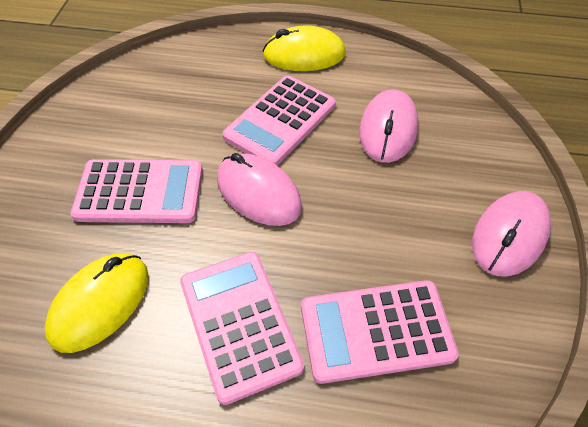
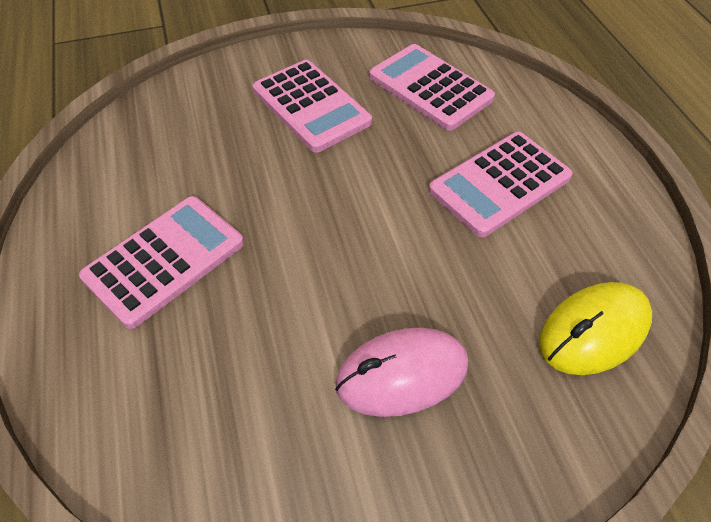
pink mouse: 3 -> 1
yellow mouse: 2 -> 1

